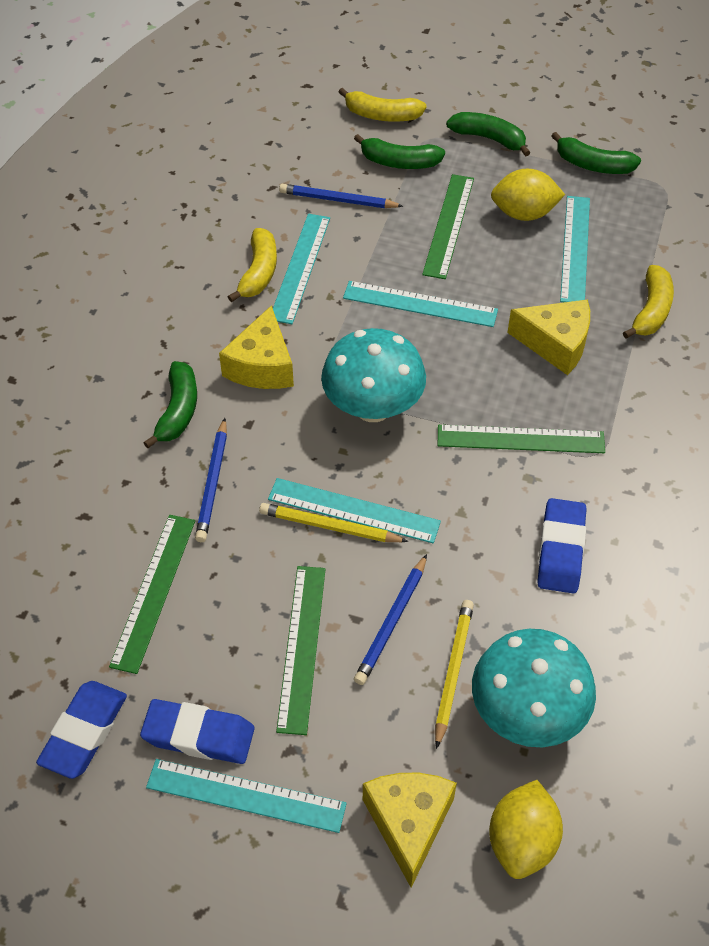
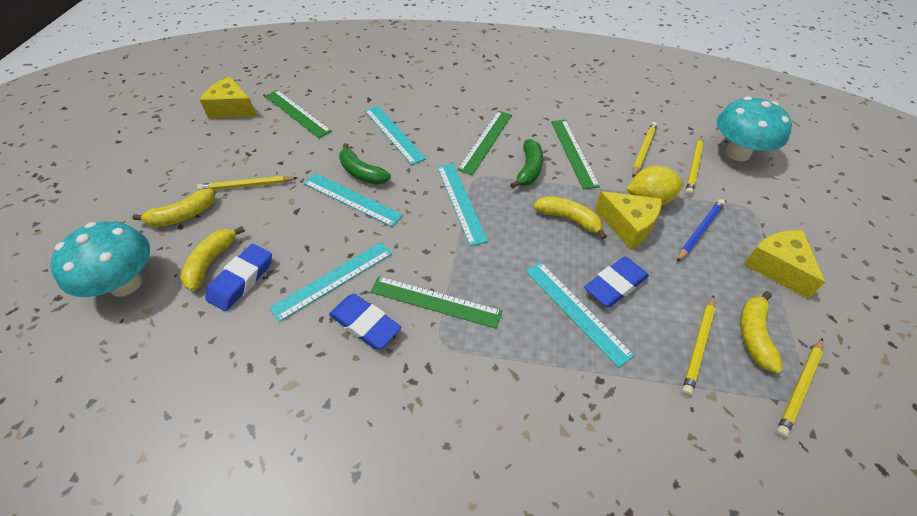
blue pencil: 3 -> 1
green banana: 4 -> 2
yellow banana: 3 -> 4
yellow lemon: 2 -> 1
yellow pencil: 2 -> 5

